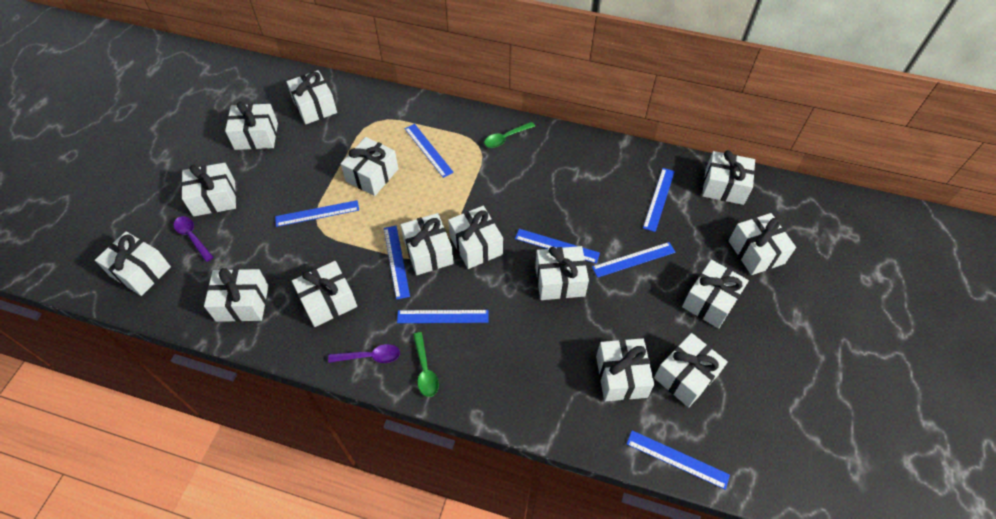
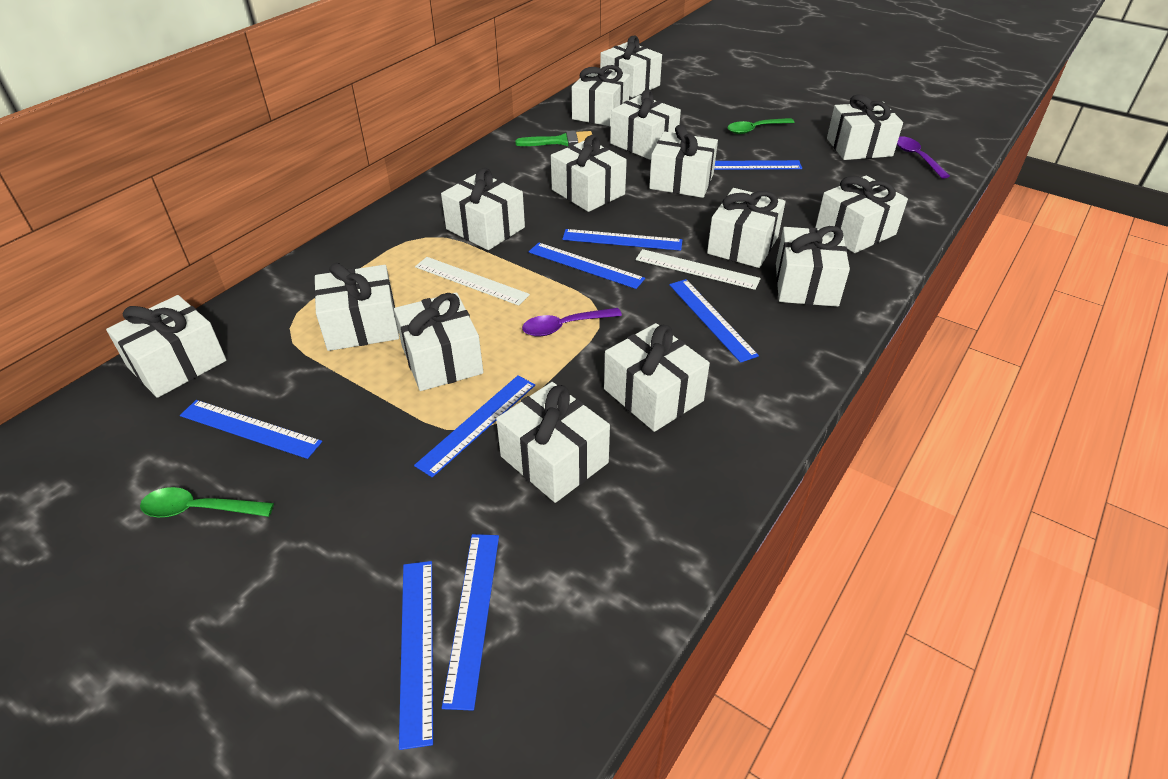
green brush: 0 -> 1
white ruler: 0 -> 2

